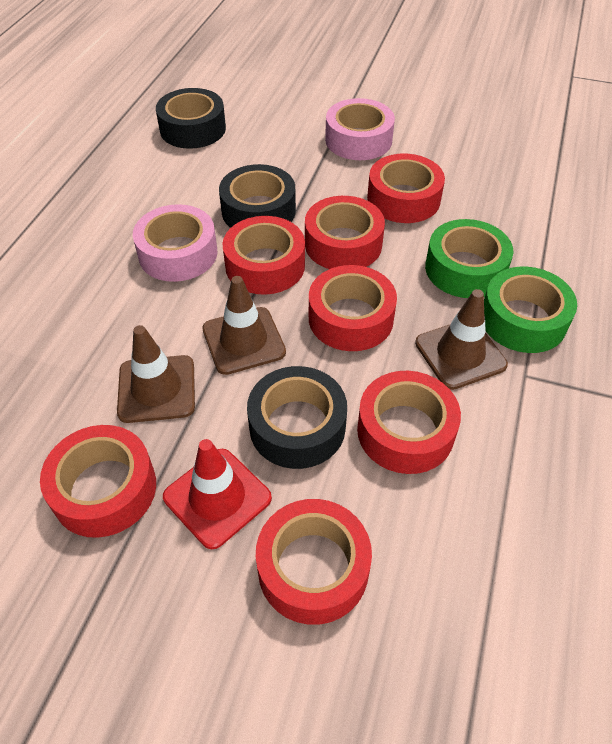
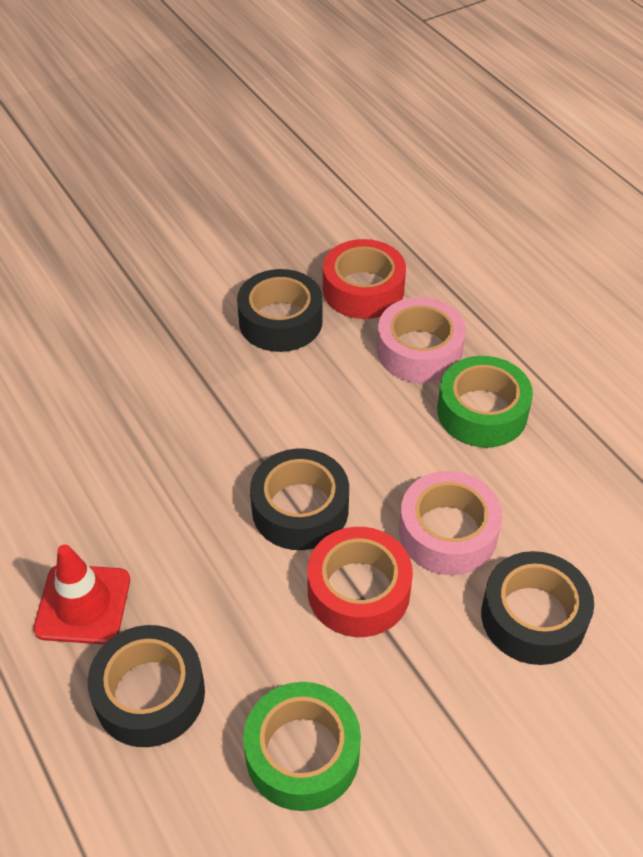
black tape: 3 -> 4
brown traffic cone: 3 -> 0
red tape: 7 -> 2

